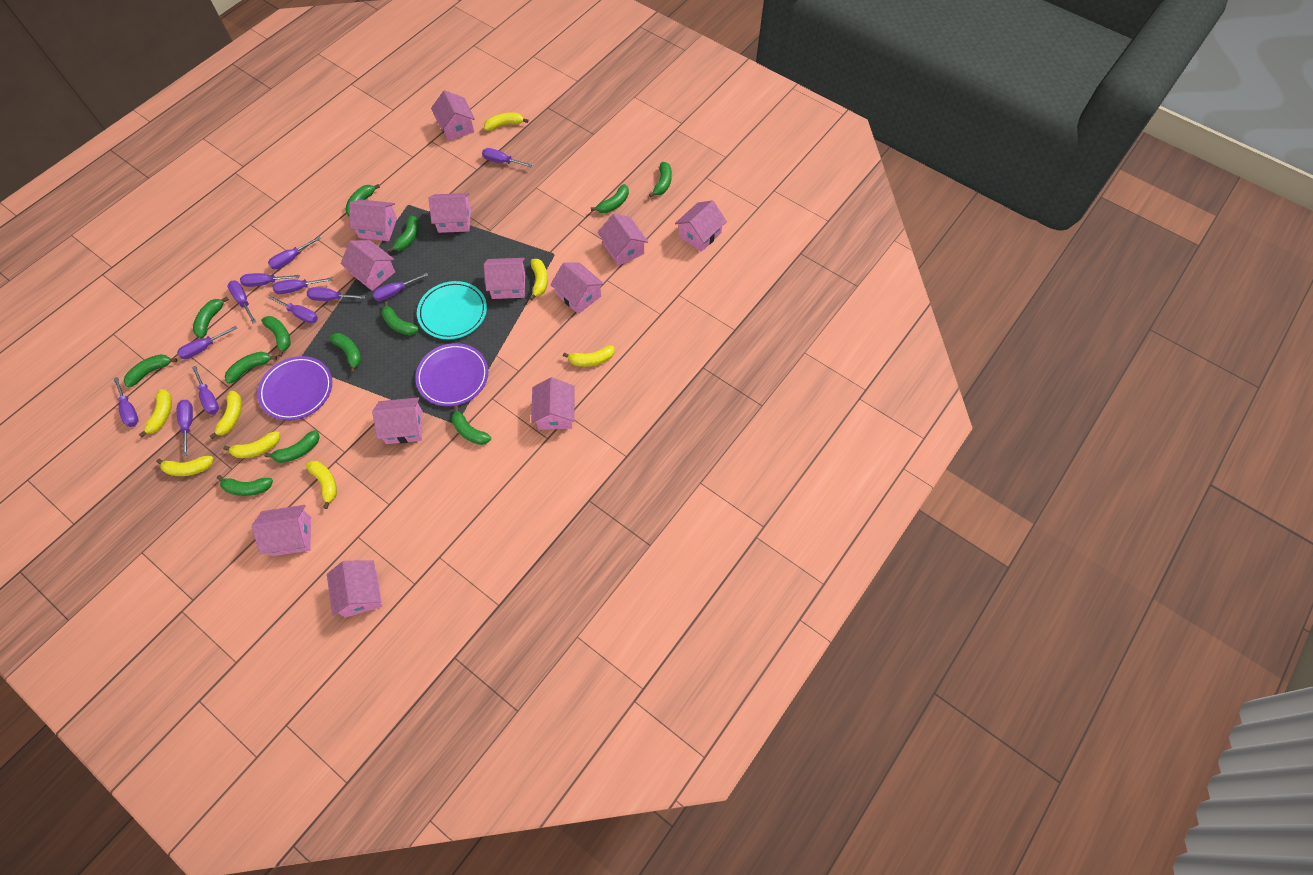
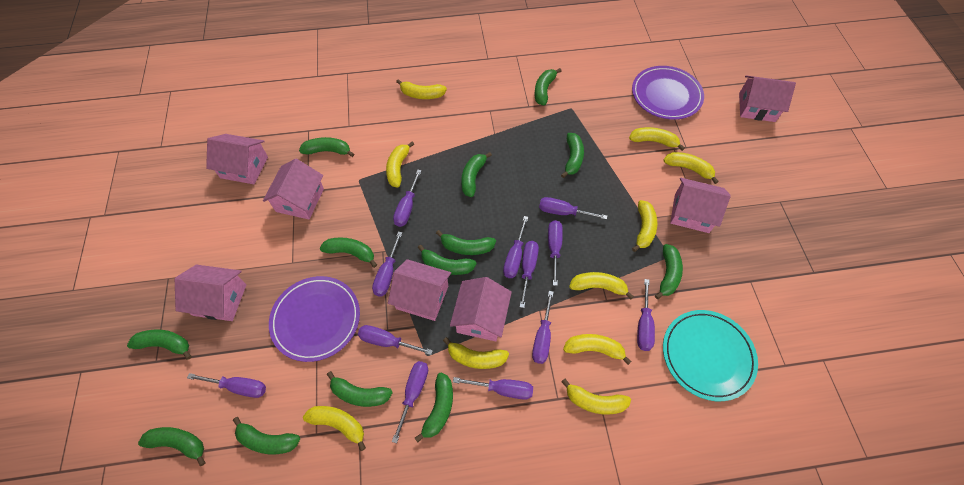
pink house: 12 -> 7
yellow banana: 8 -> 10

